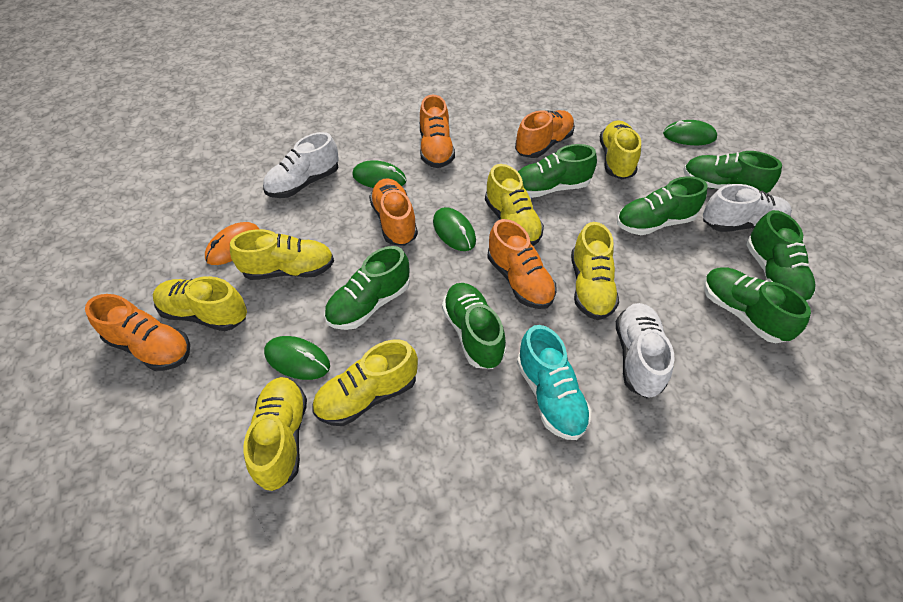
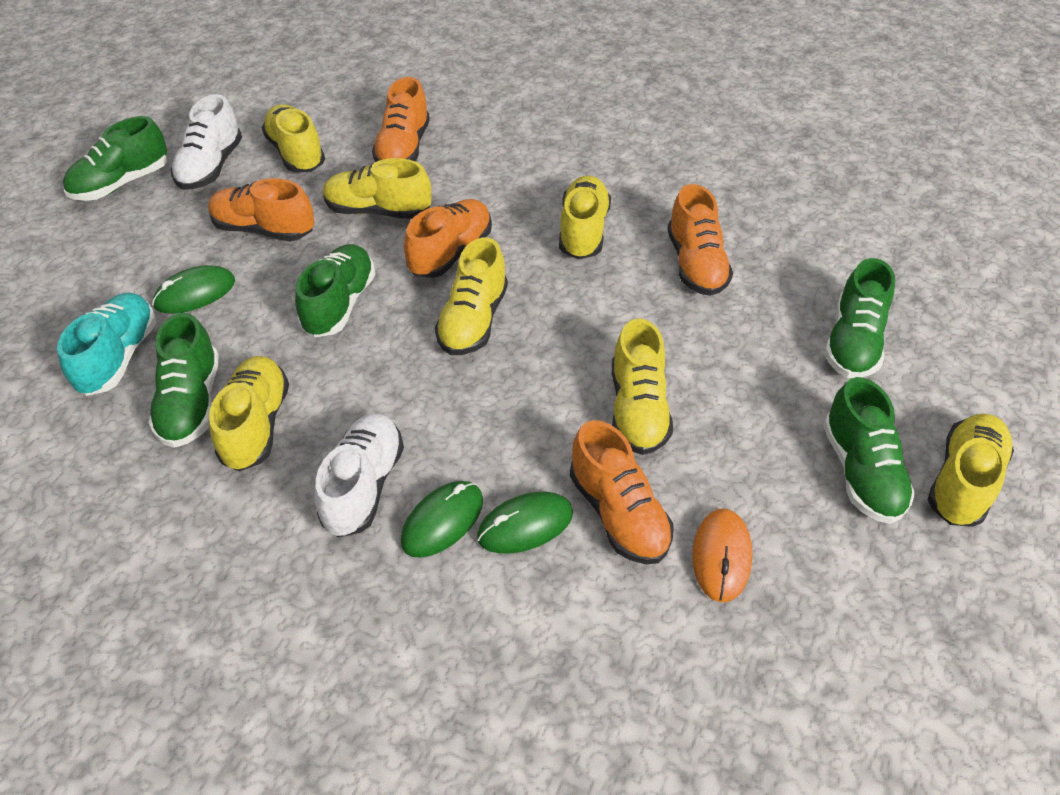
green mouse: 4 -> 3
green shoe: 7 -> 5
white shoe: 3 -> 2

